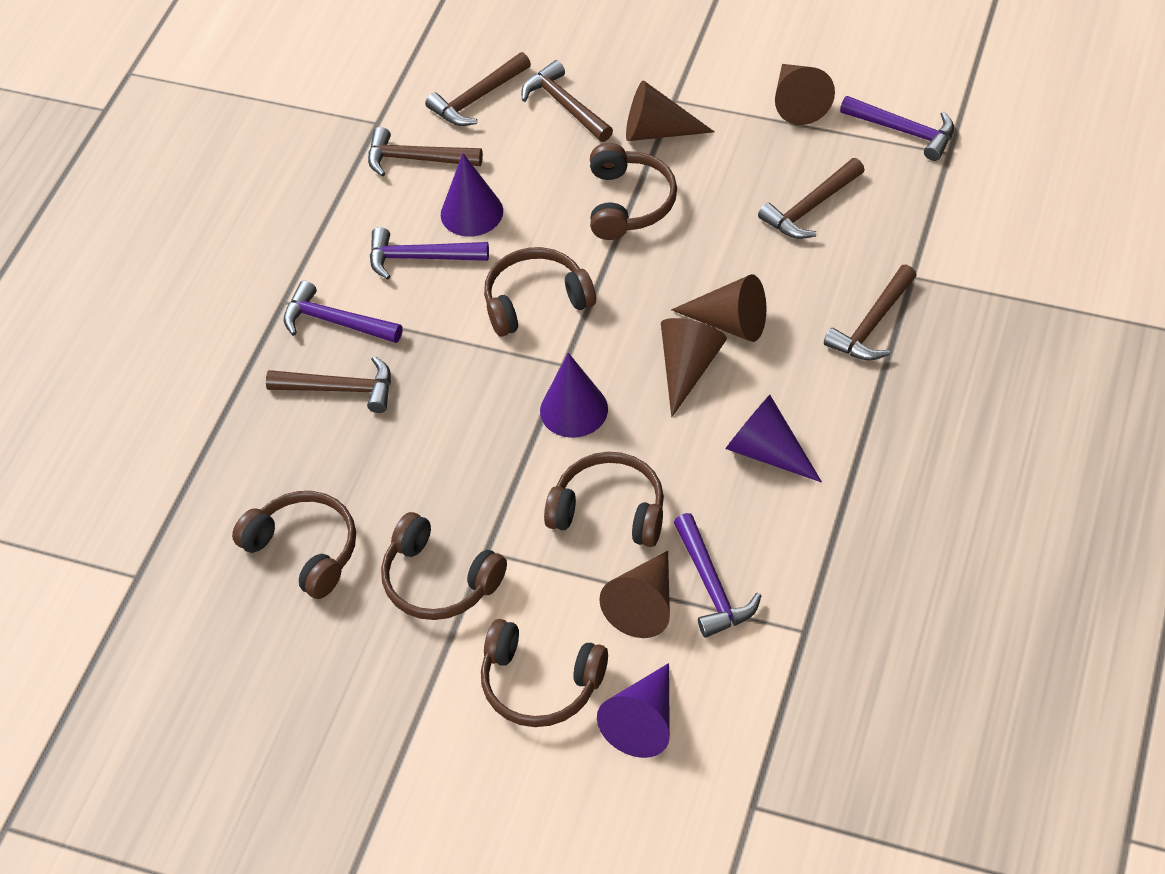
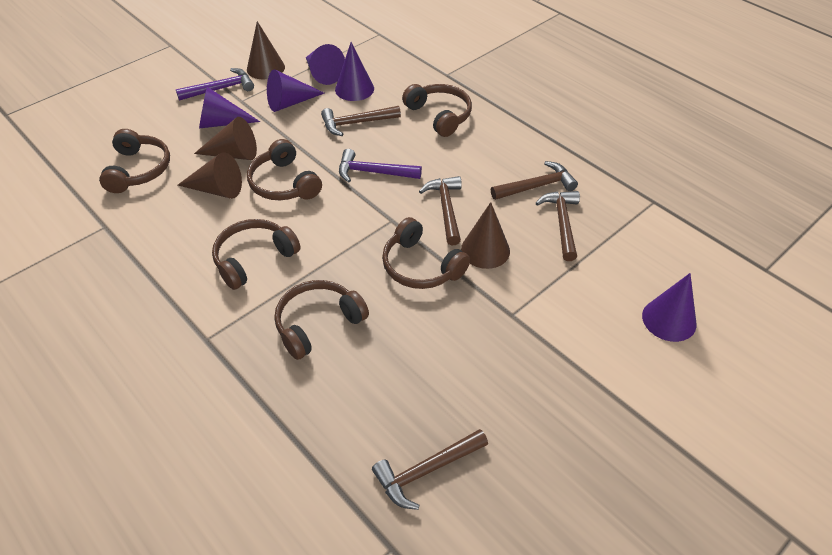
brown cone: 5 -> 4
brown hammer: 6 -> 5
purple cone: 4 -> 5
purple hammer: 4 -> 2

